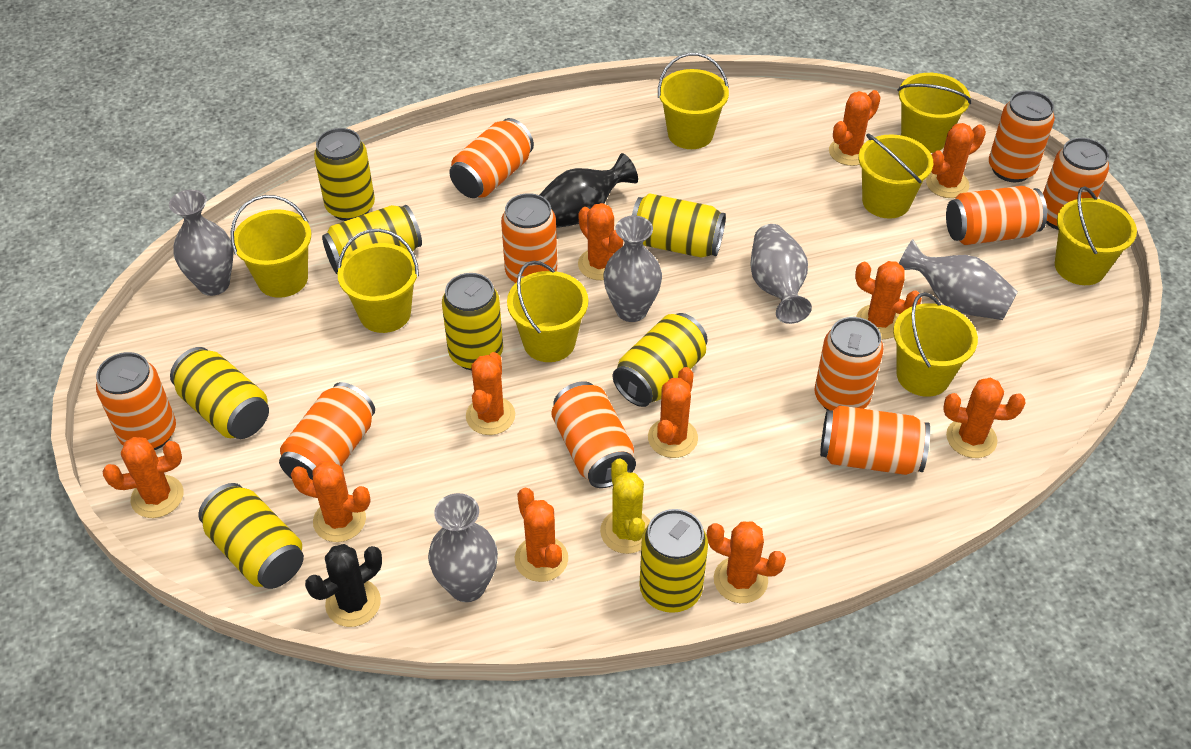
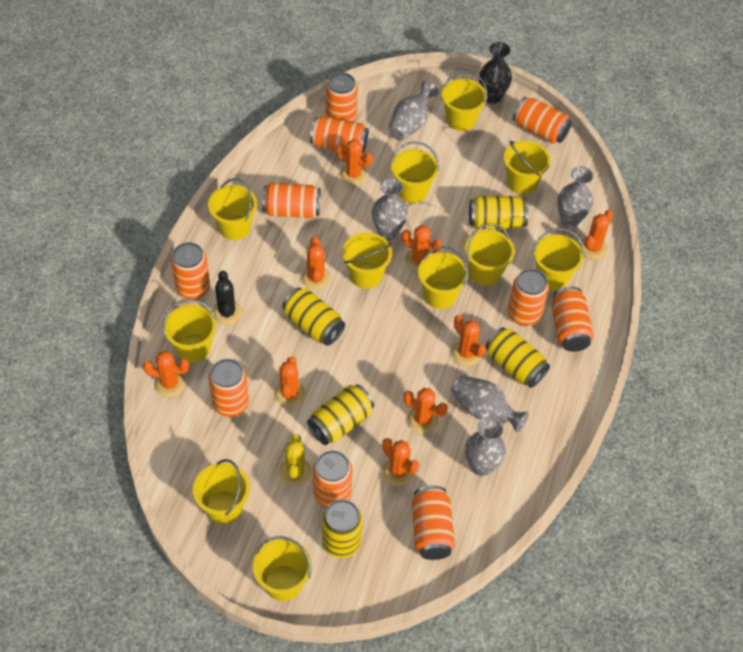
orange cactus: 11 -> 9
yellow bucket: 8 -> 11
yellow can: 8 -> 5

